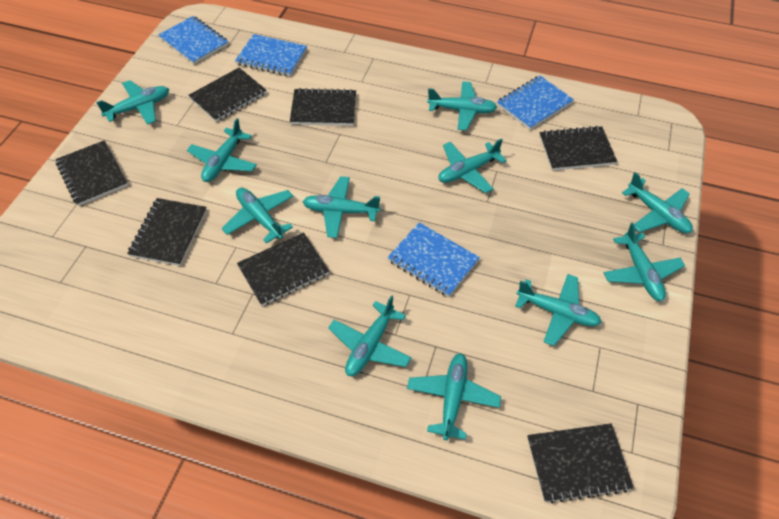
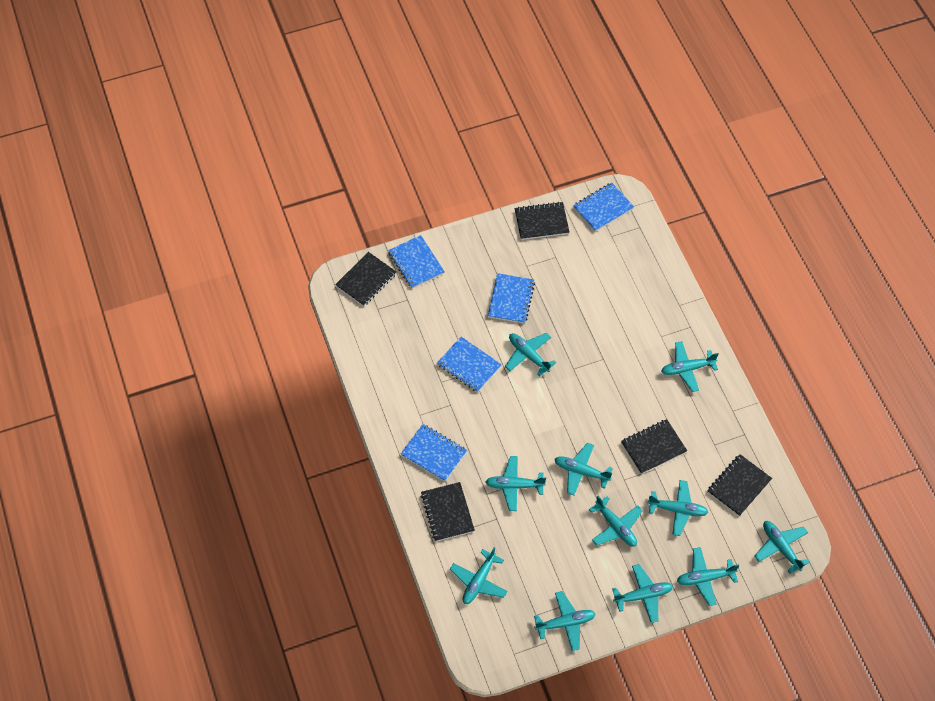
black notebook: 7 -> 5
blue notebook: 4 -> 5

